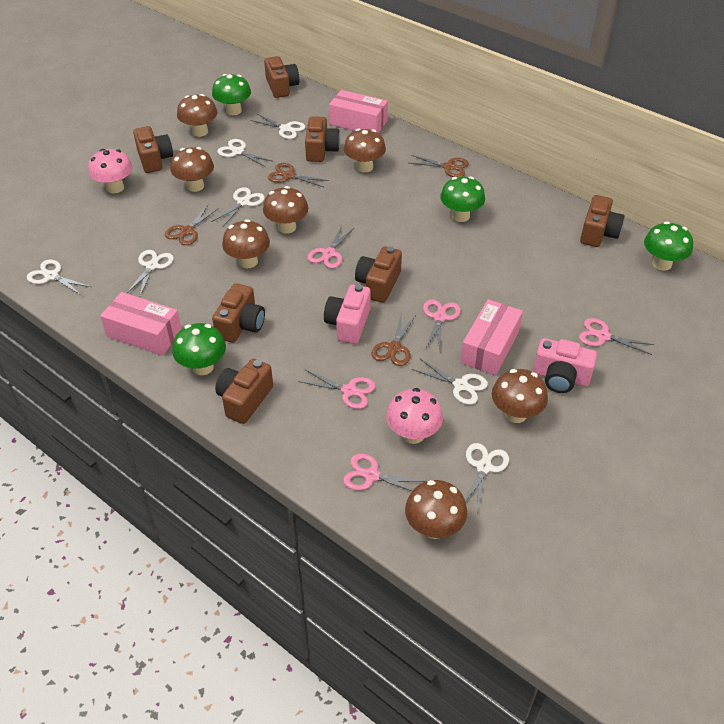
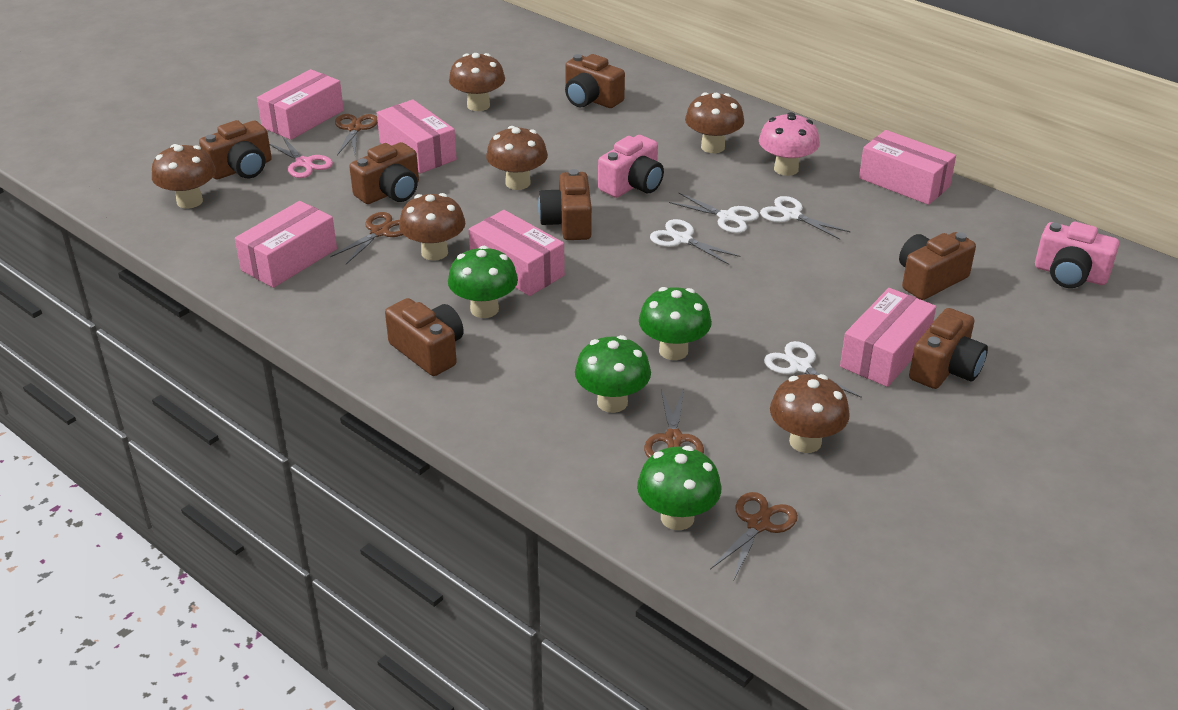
brown mushroom: 7 -> 6
pink box: 3 -> 6
pink mushroom: 2 -> 1
pink scissors: 5 -> 1
white scissors: 7 -> 4

